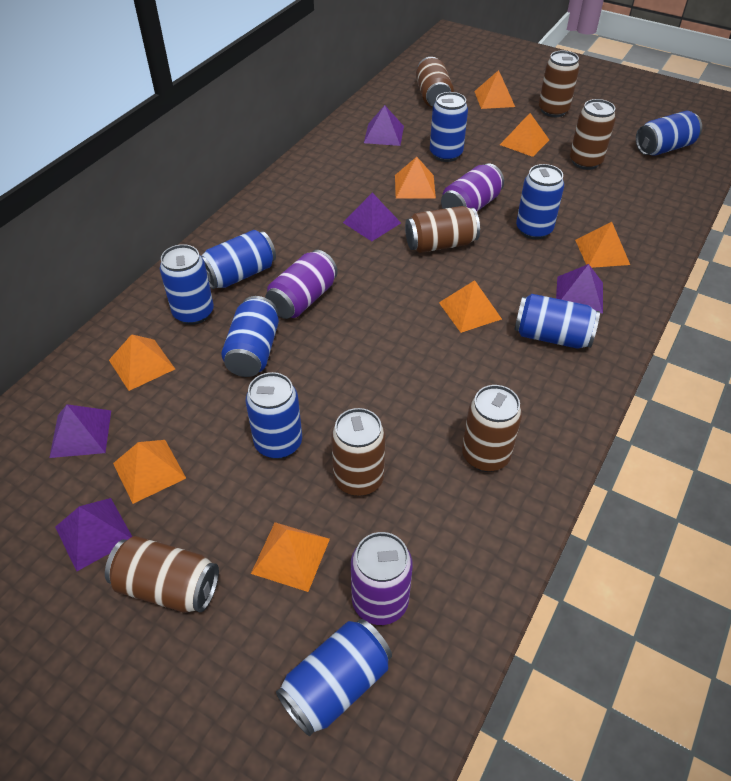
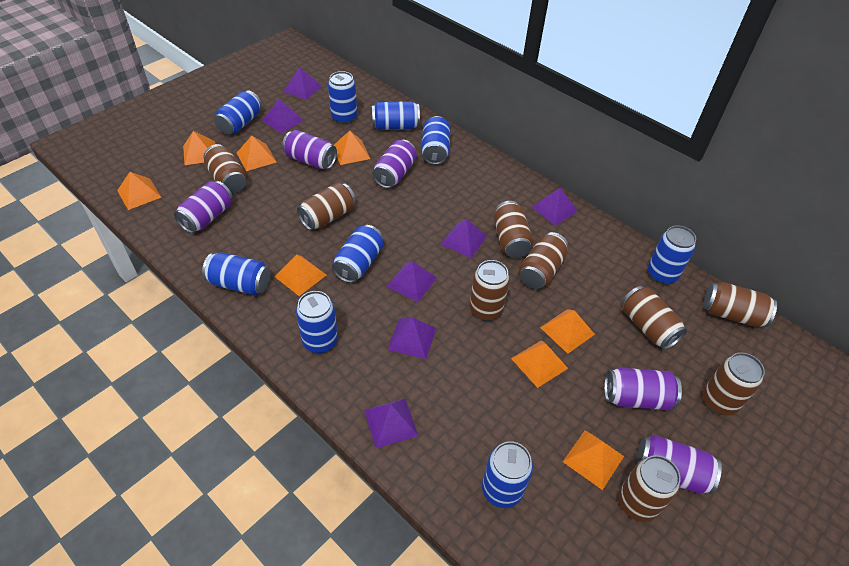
brown can: 7 -> 9
purple can: 3 -> 5
purple pyramid: 5 -> 7

